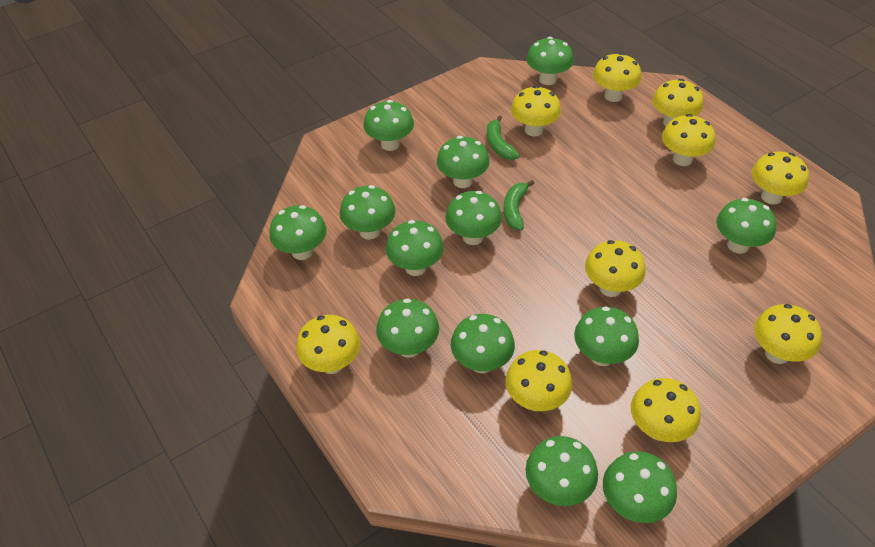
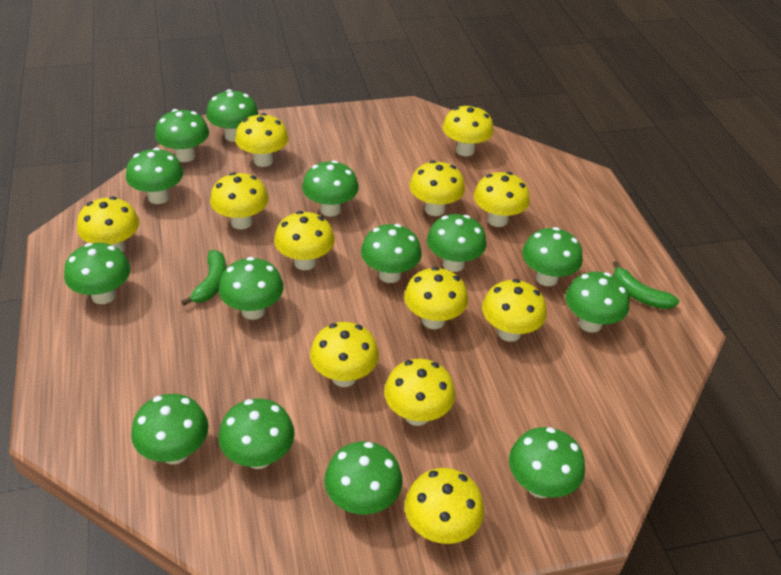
green mushroom: 13 -> 14
yellow mushroom: 10 -> 12

